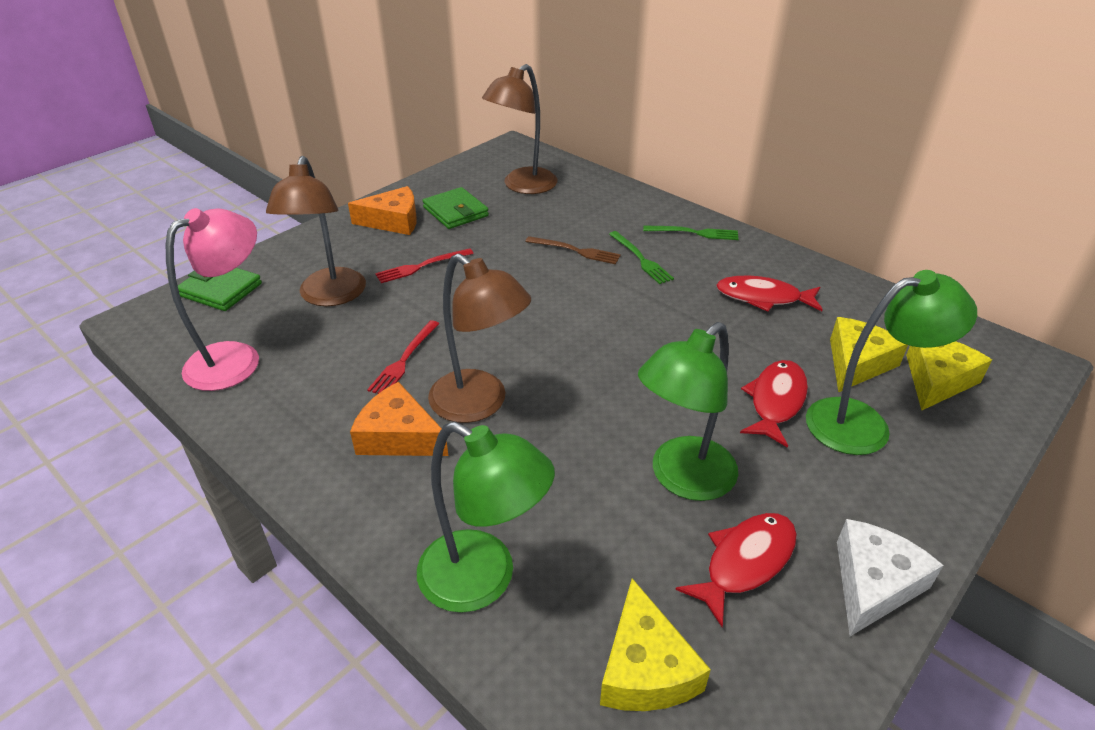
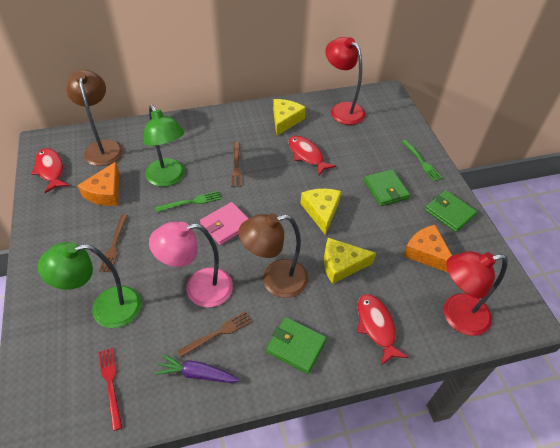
brown fork: 1 -> 3
brown lamp: 3 -> 2
green lamp: 3 -> 2
green wallet: 2 -> 3
pink wallet: 0 -> 1
purple carrot: 0 -> 1
red fork: 2 -> 1
red lamp: 0 -> 2
white cheese: 1 -> 0

